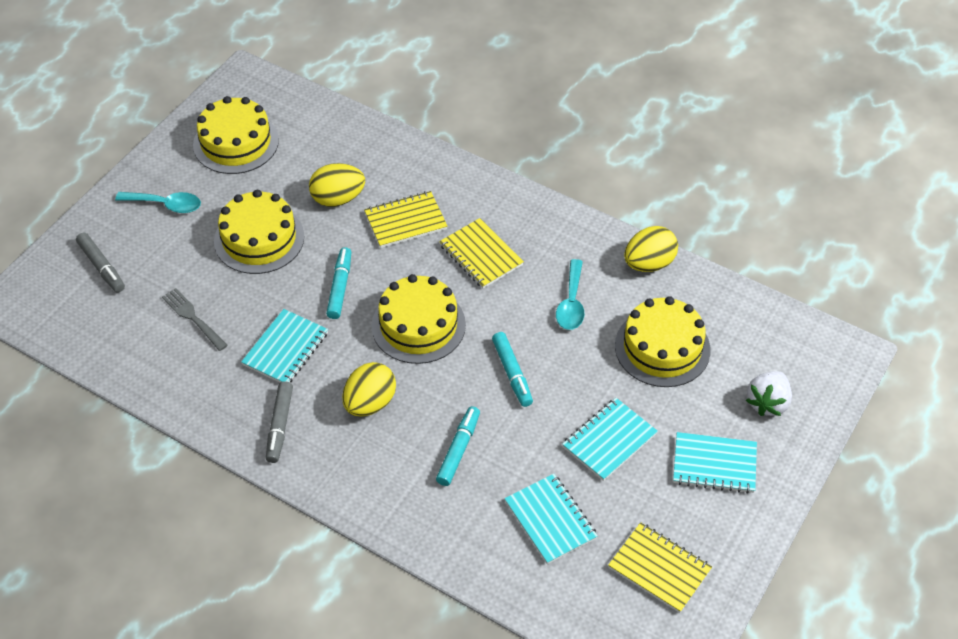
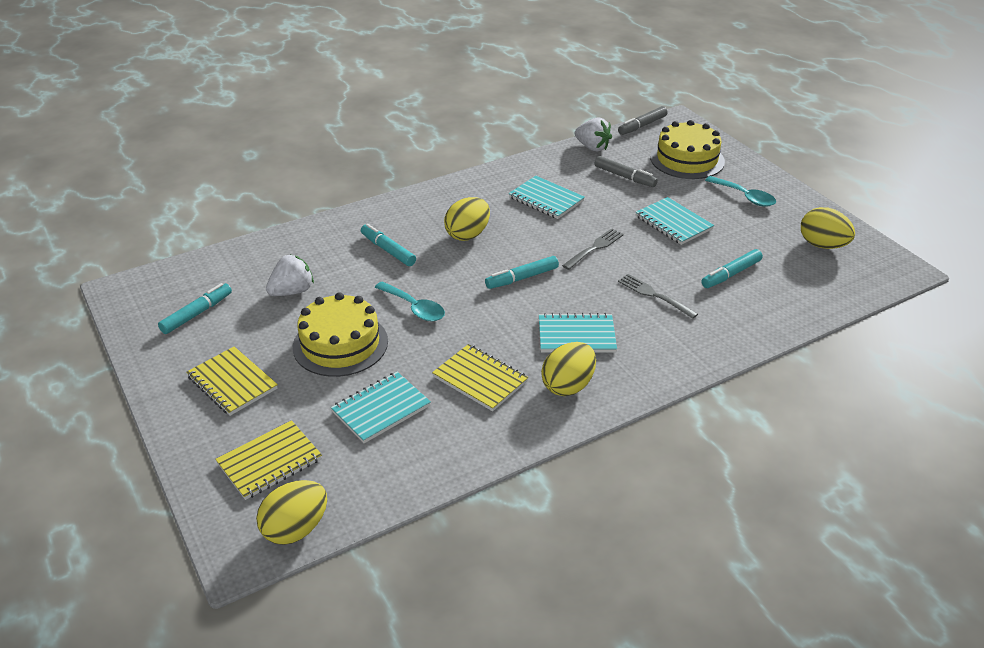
grey fork: 1 -> 2
turquoise marker: 3 -> 4
white strawberry: 1 -> 2
yellow cake: 4 -> 2
yellow egg: 3 -> 4

